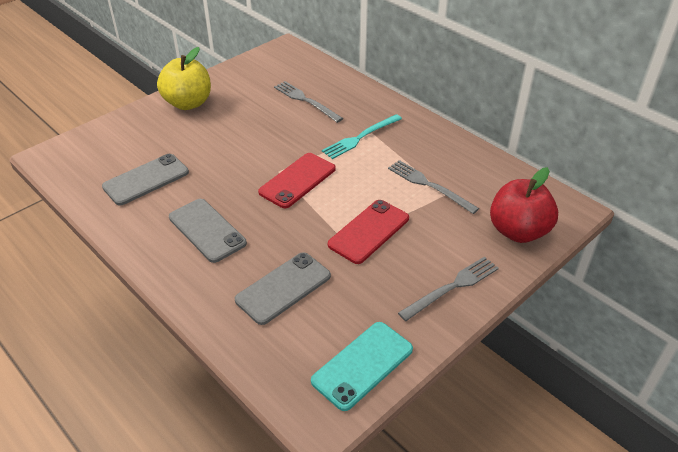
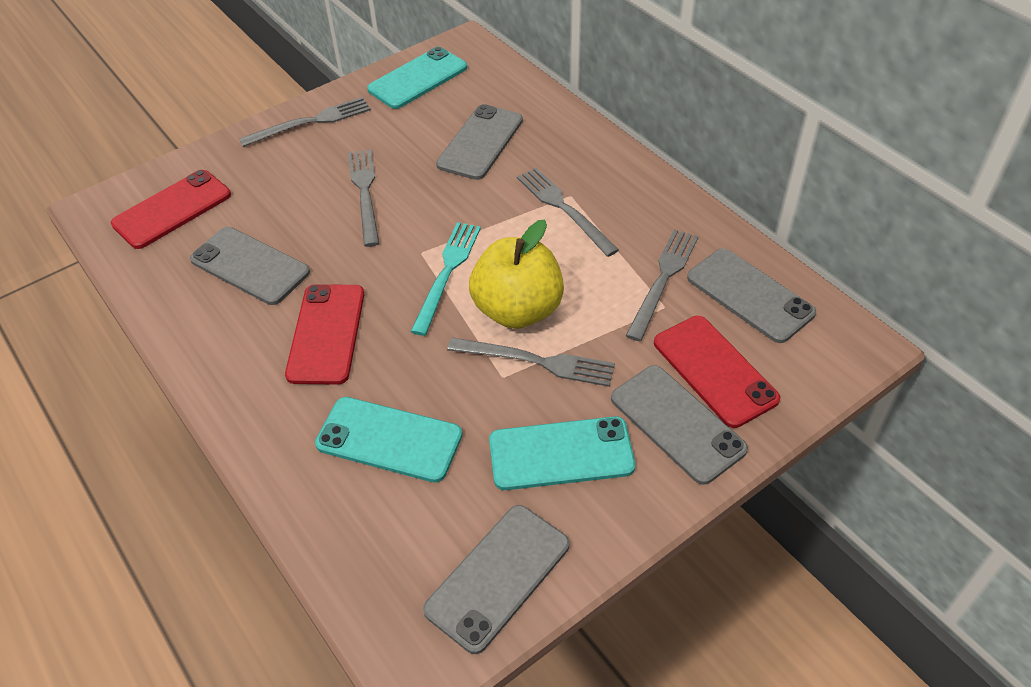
grey fork: 3 -> 5
grey phone: 3 -> 5
red apple: 1 -> 0
red phone: 2 -> 3
turquoise phone: 1 -> 3

